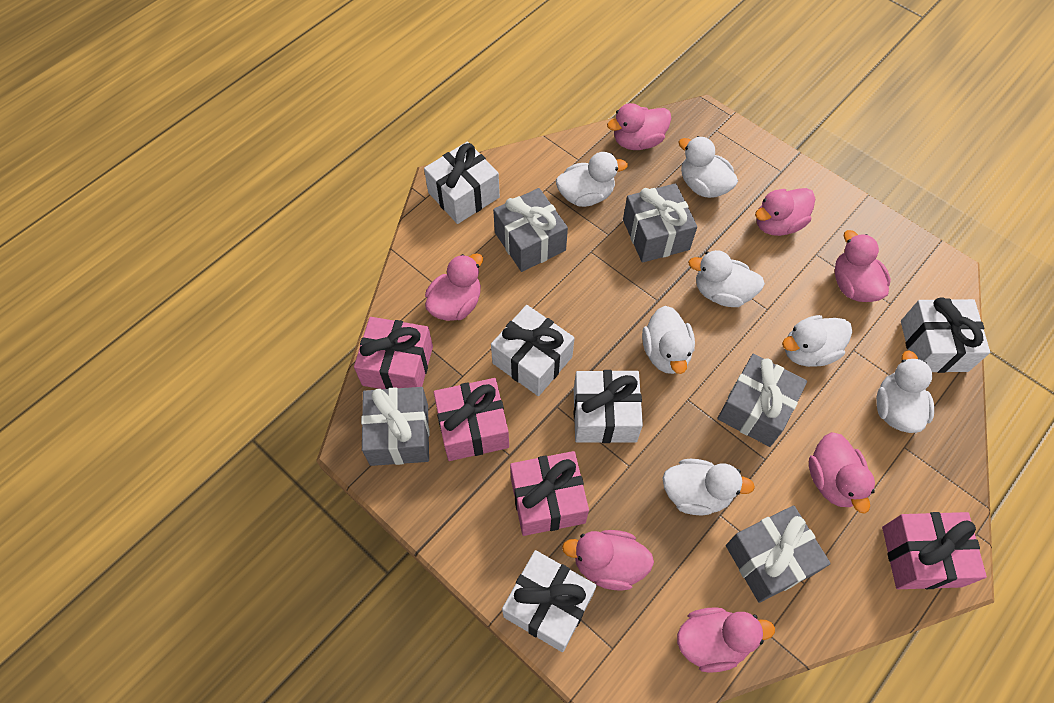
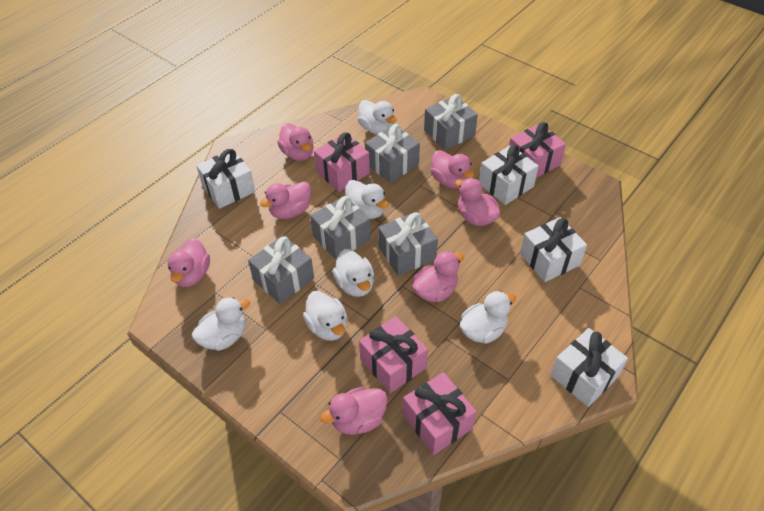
white duck: 7 -> 6
white gift: 5 -> 4

